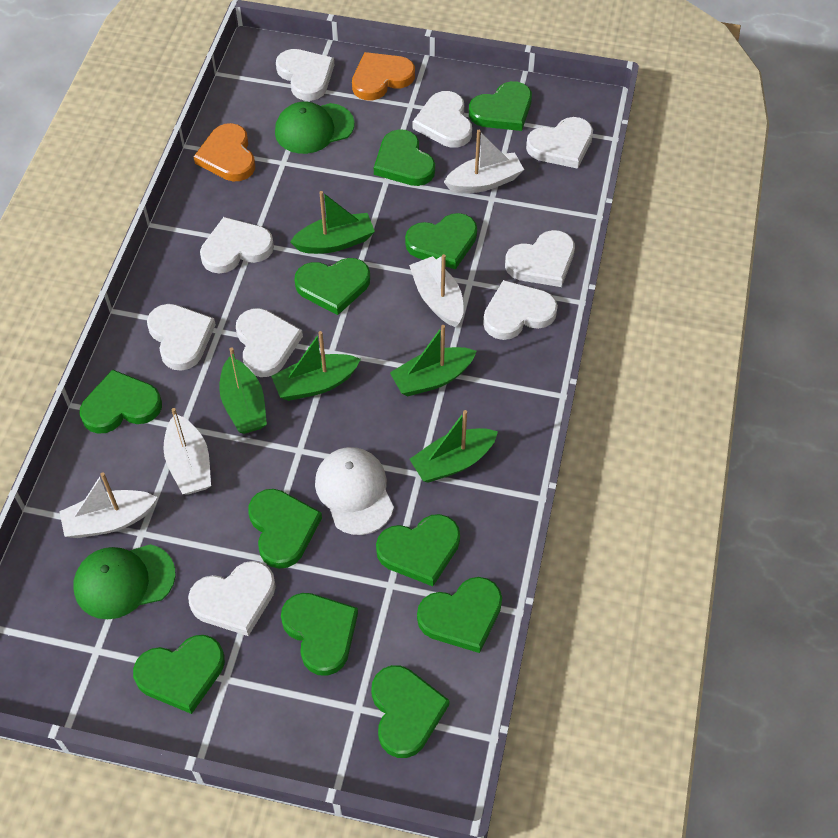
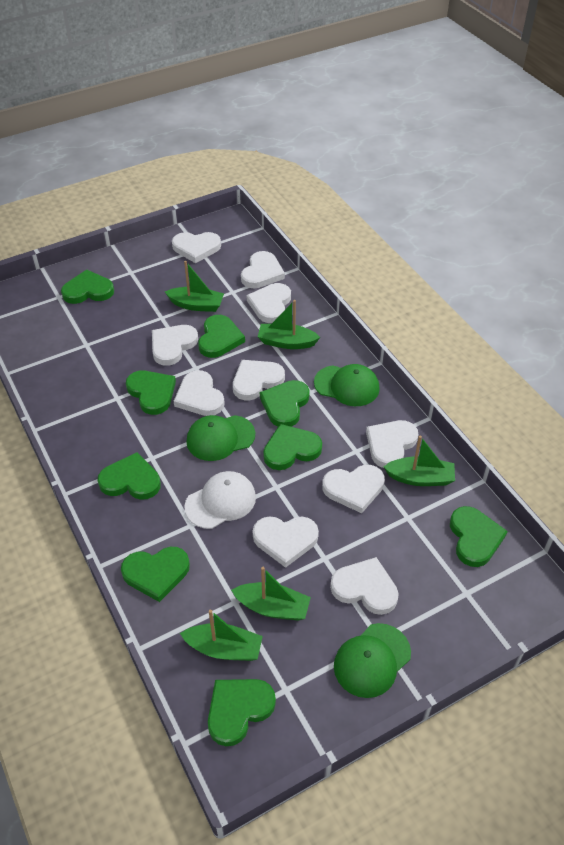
green cap: 2 -> 3
green heart: 11 -> 9
orange heart: 2 -> 0
white boat: 4 -> 0
white heart: 9 -> 10

